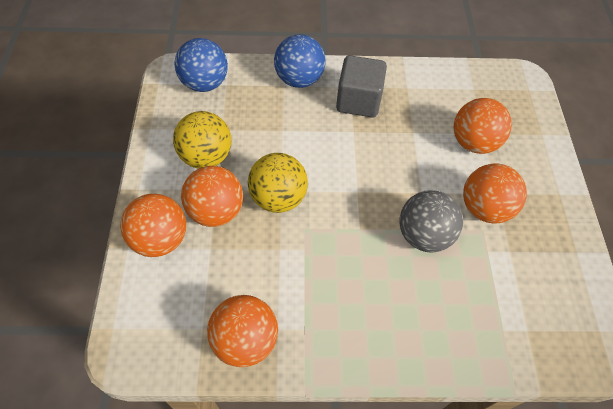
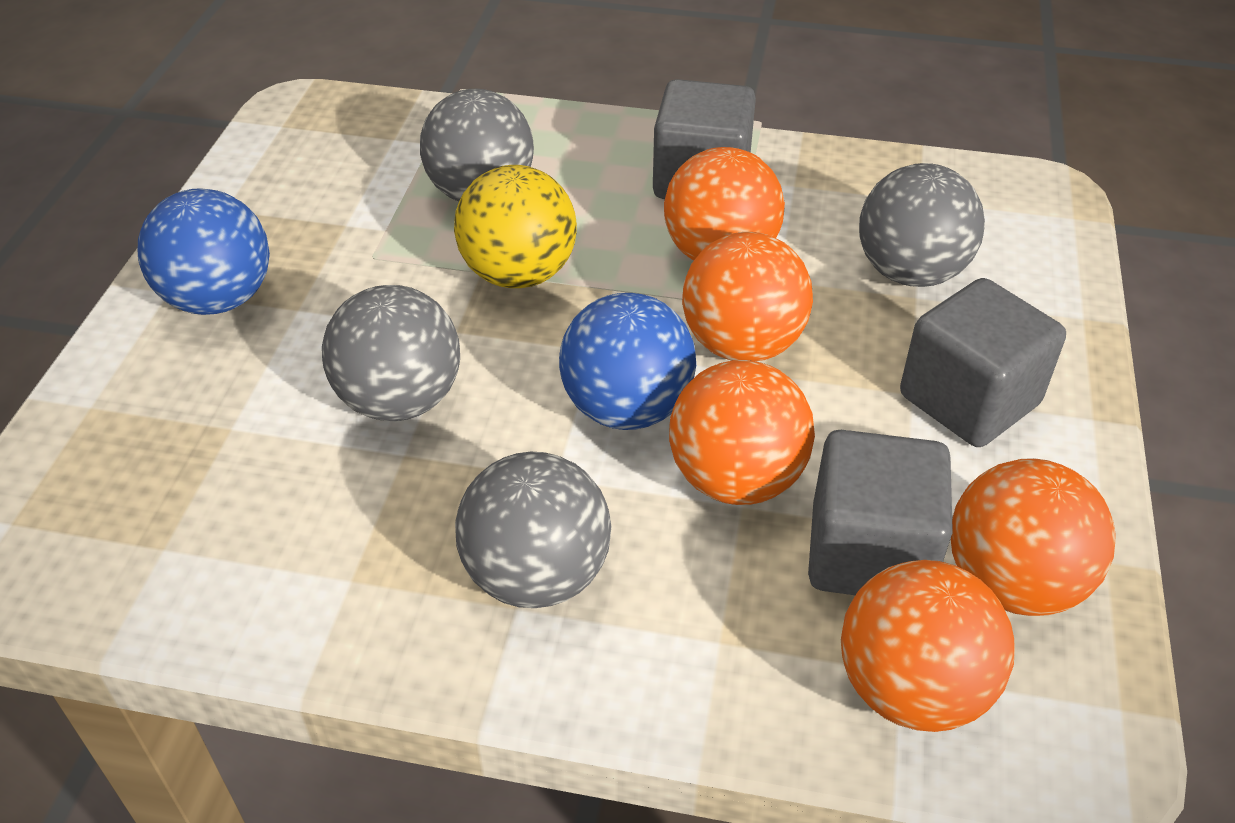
grey ball: 1 -> 4
grey cube: 1 -> 3
yellow ball: 2 -> 1

